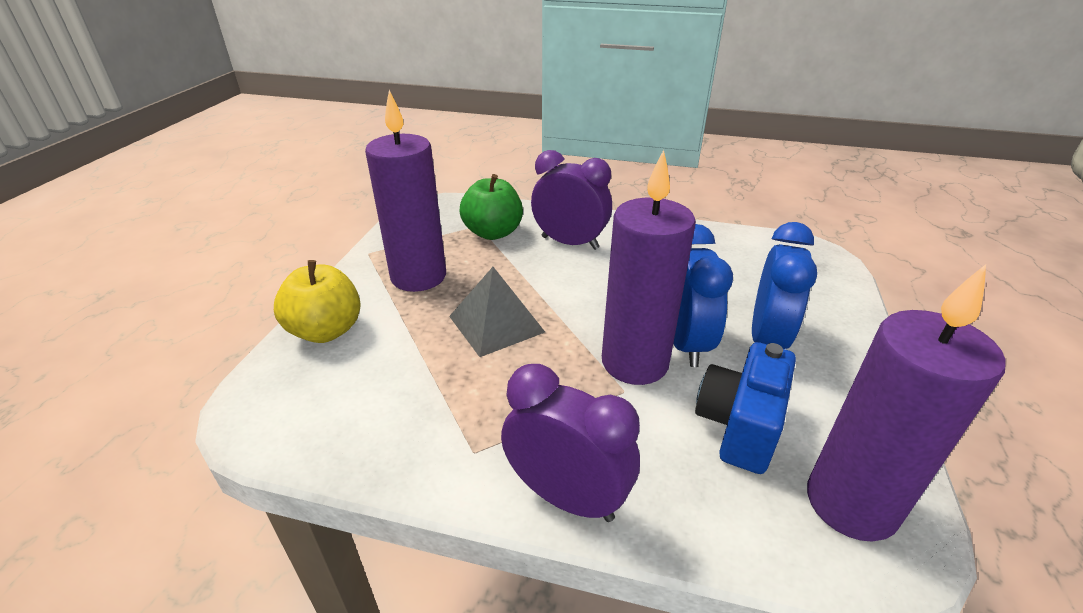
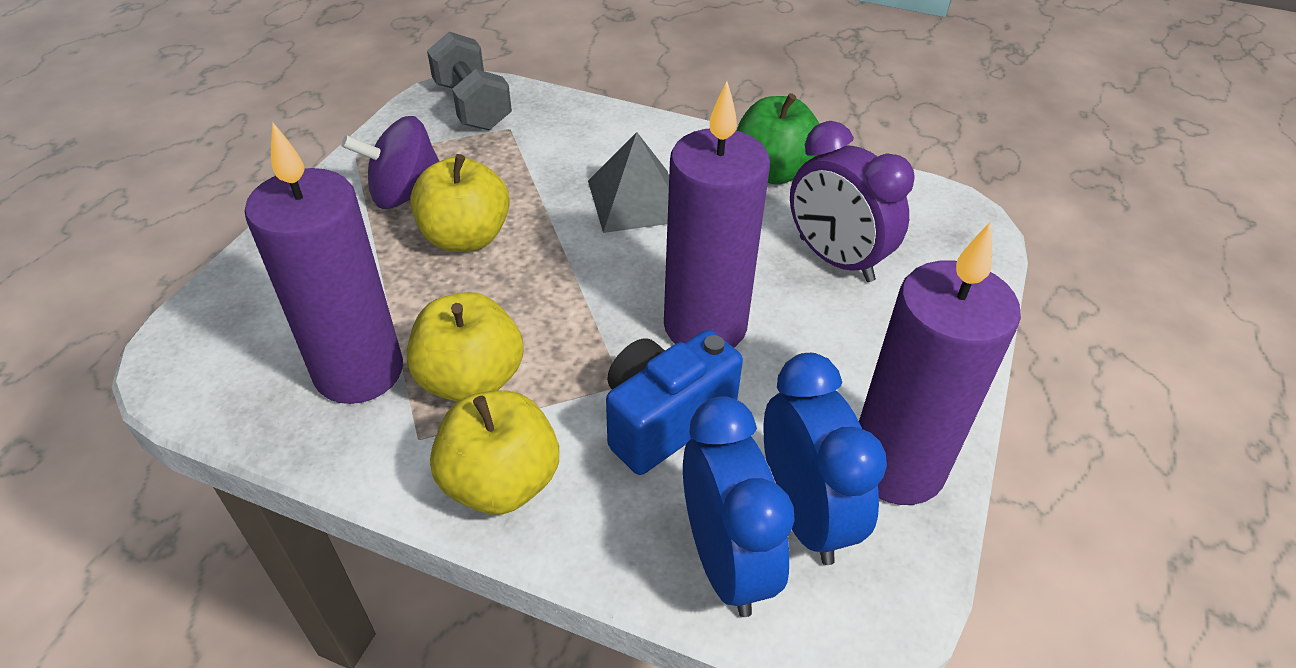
grey dumbbell: 0 -> 1
purple clock: 2 -> 1
purple spinning top: 0 -> 1
yellow apple: 1 -> 3

